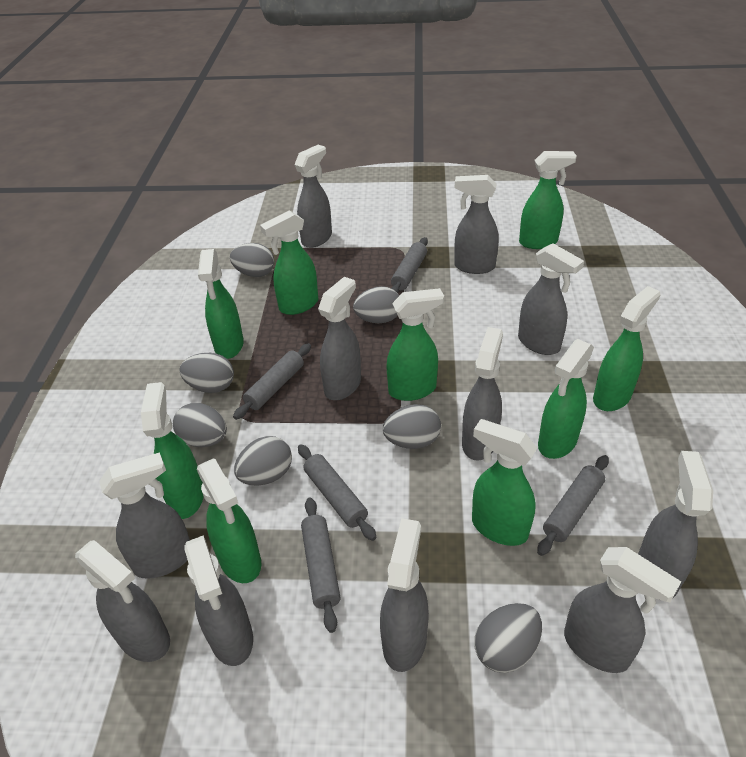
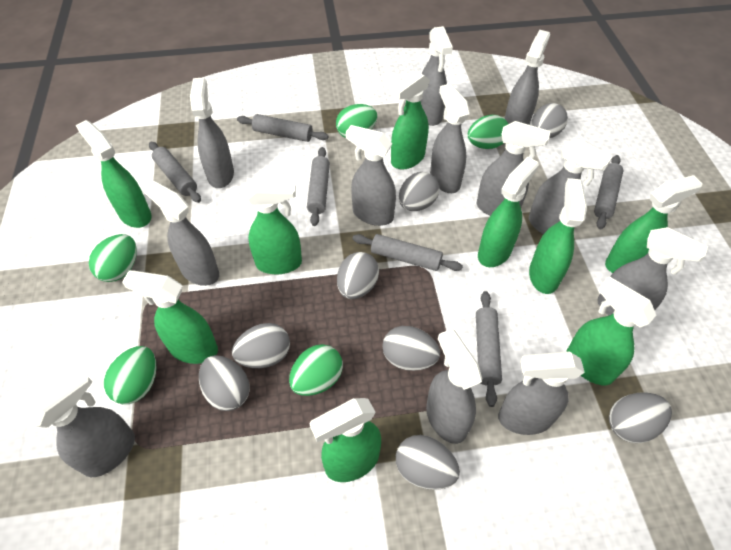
green egg: 0 -> 5
grey egg: 7 -> 8
grey rolling pin: 5 -> 6
grey spray bottle: 11 -> 12

